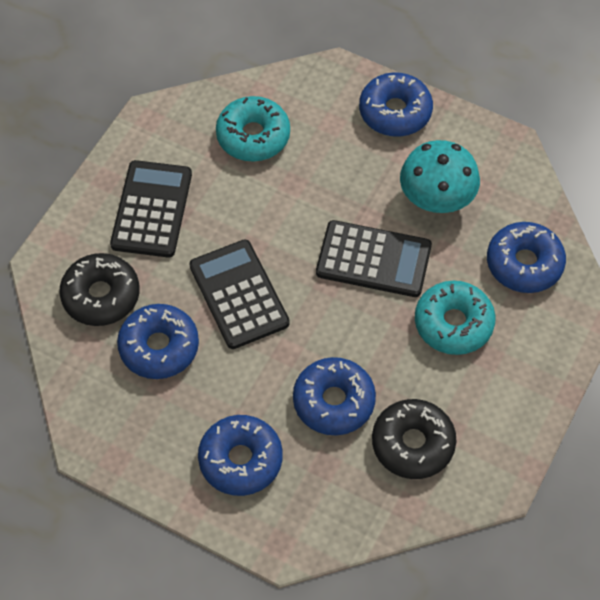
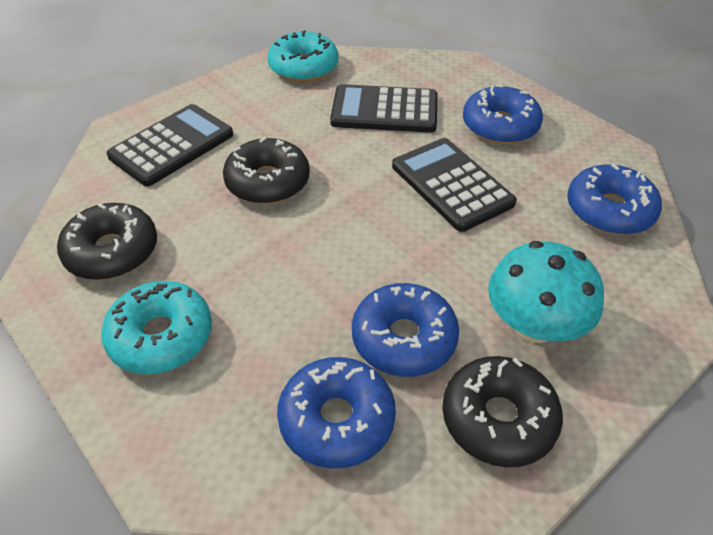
black donut: 2 -> 3
blue donut: 5 -> 4

